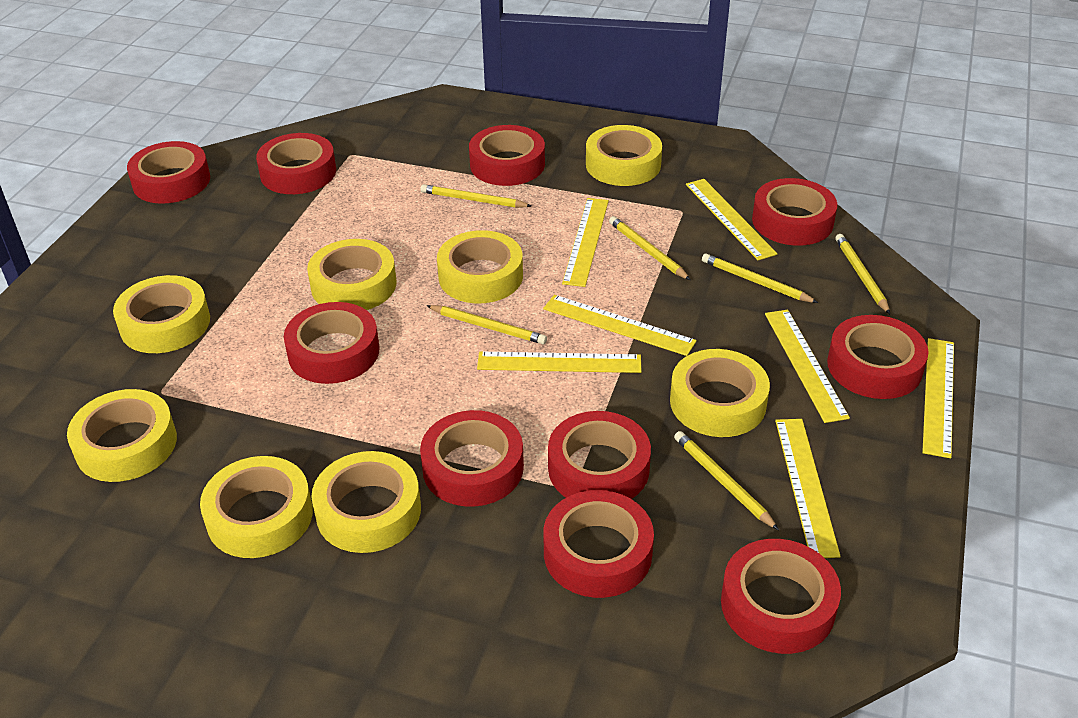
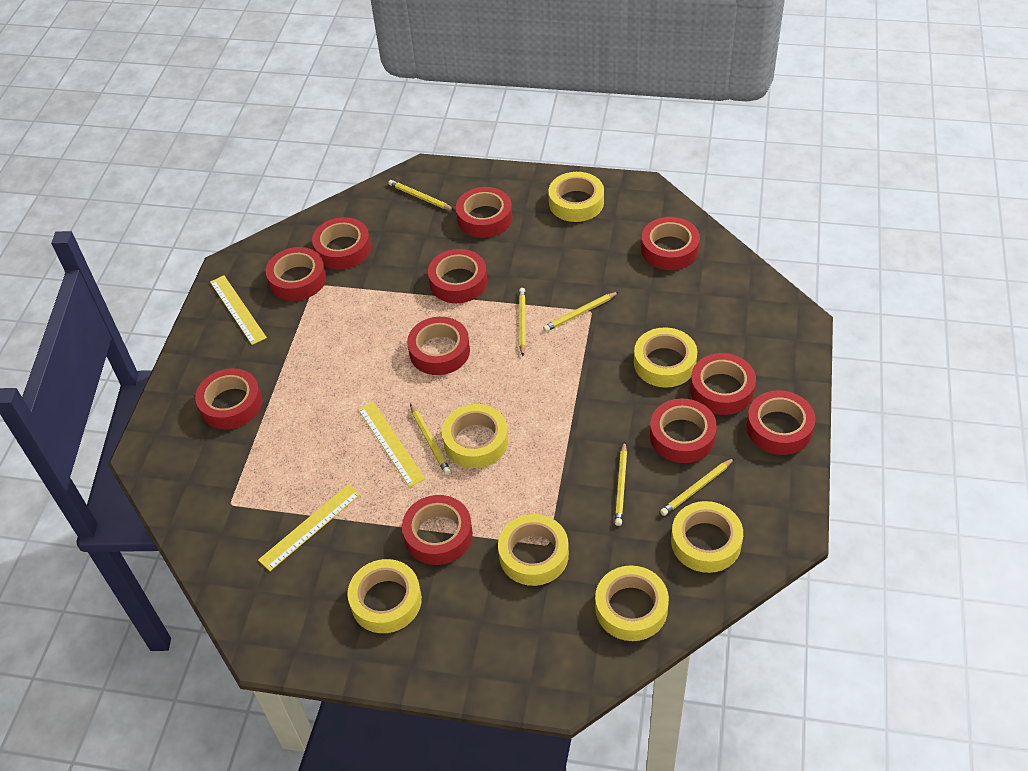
red tape: 10 -> 11
yellow ruler: 7 -> 3
yellow tape: 8 -> 7

